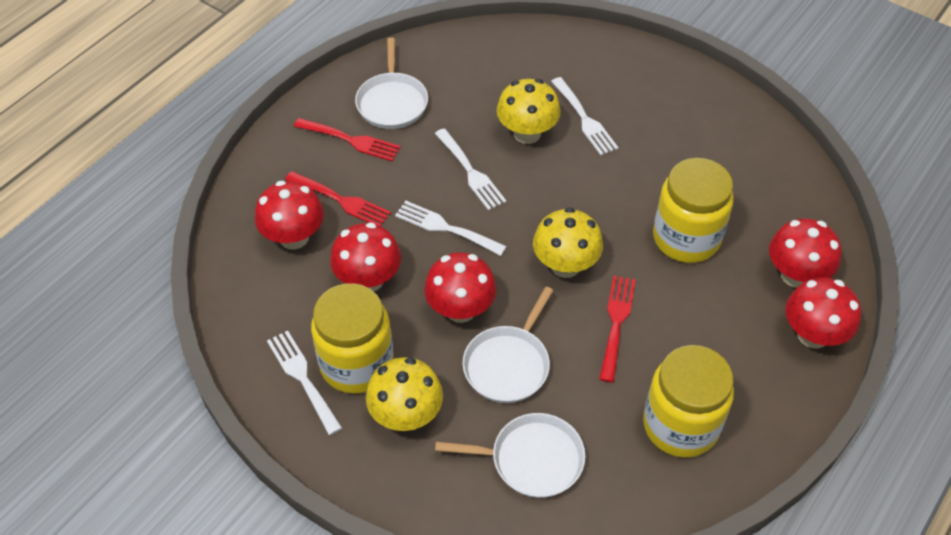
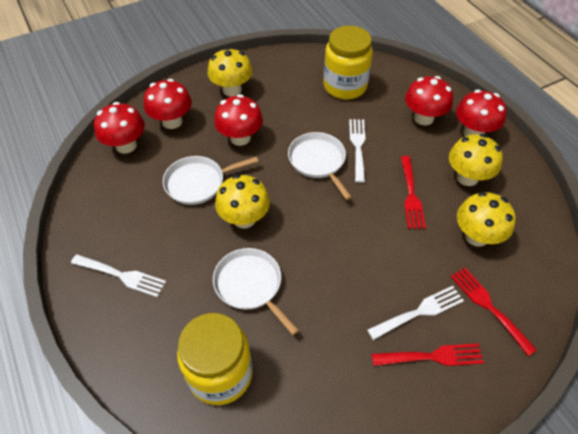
white fork: 4 -> 3
yellow jar: 3 -> 2
yellow mushroom: 3 -> 4

